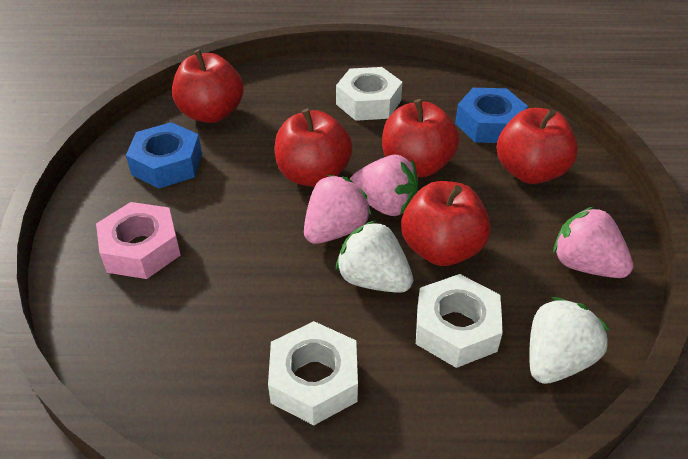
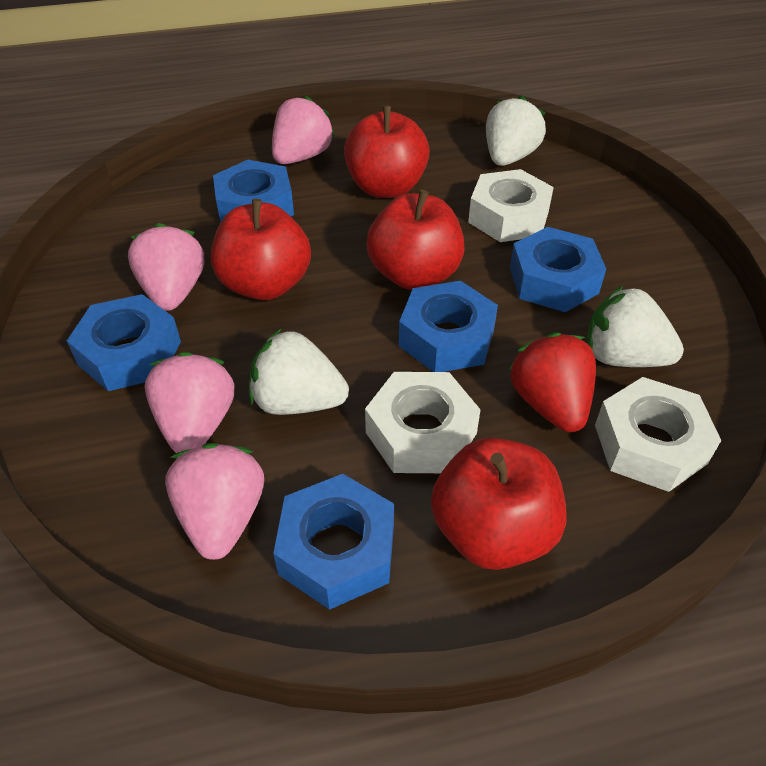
blue nut: 2 -> 5
pink nut: 1 -> 0
pink strawberry: 3 -> 4
red apple: 5 -> 4
red strawberry: 0 -> 1
white strawberry: 2 -> 3

